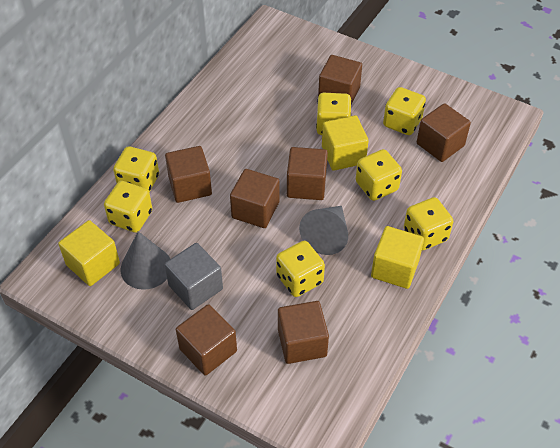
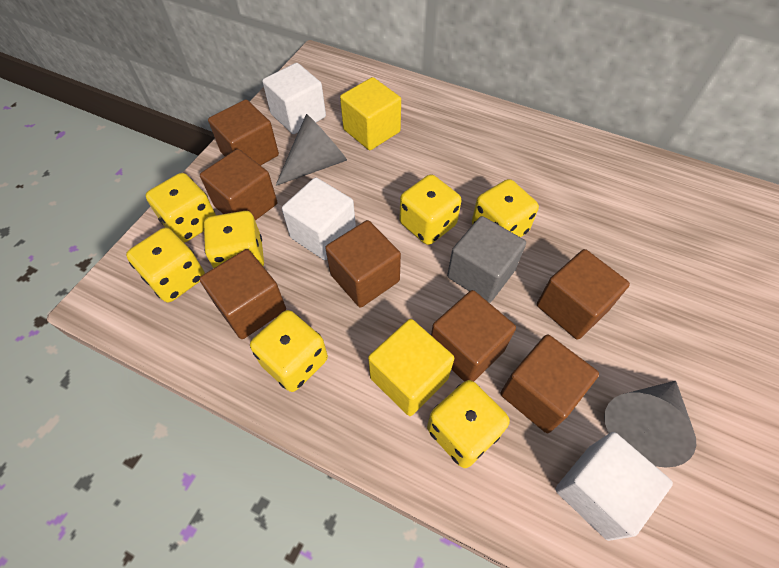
white cube: 0 -> 3
yellow cube: 3 -> 2

